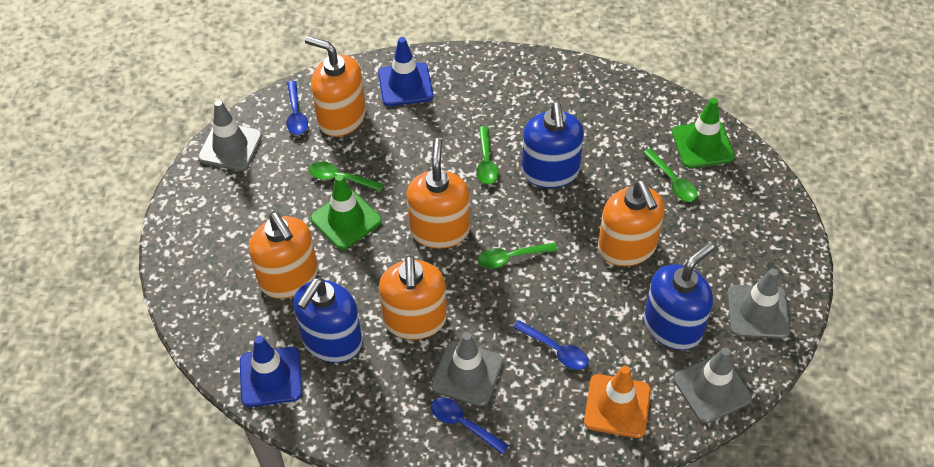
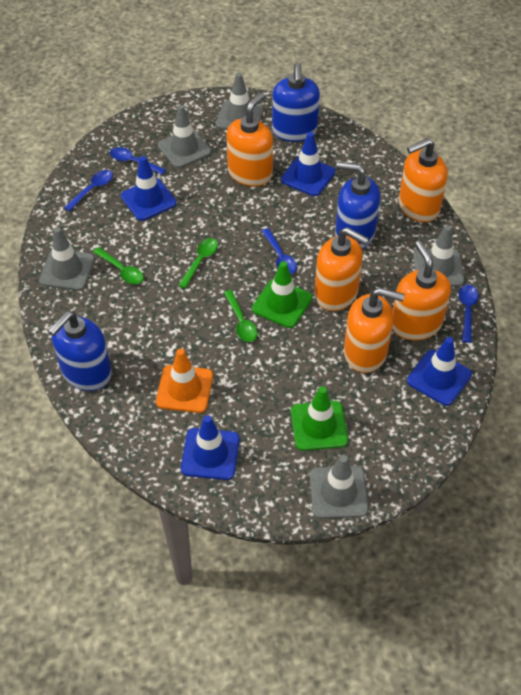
blue spoon: 3 -> 4
blue traffic cone: 2 -> 4
green spoon: 4 -> 3
grey traffic cone: 4 -> 5

